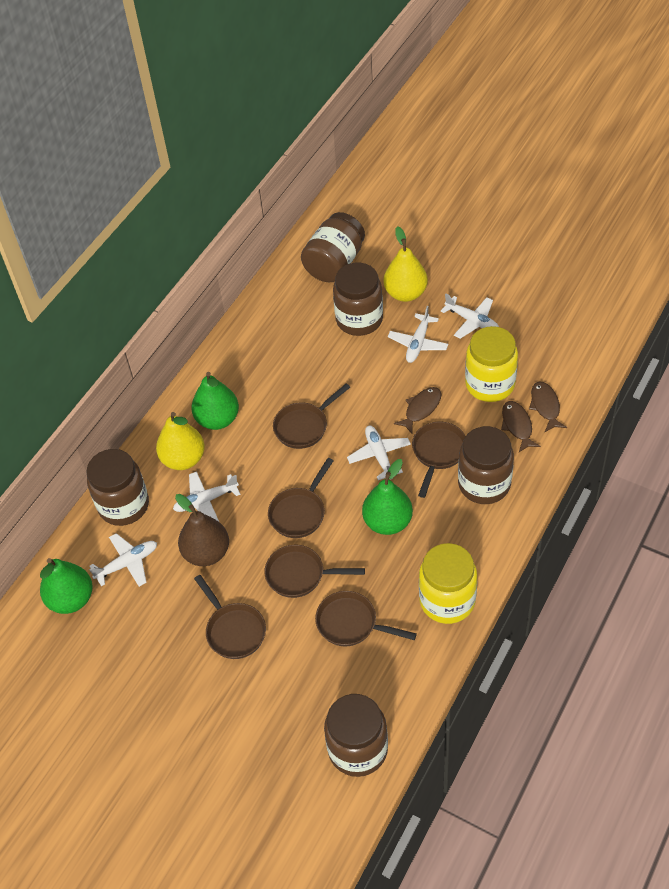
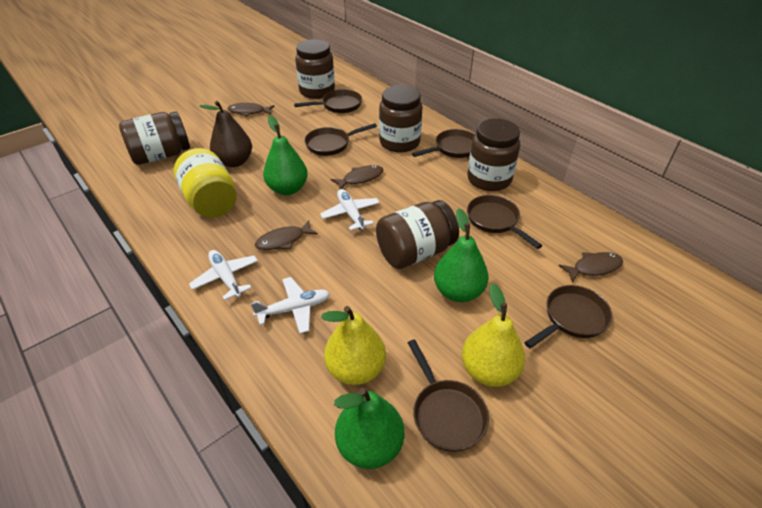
brown fish: 3 -> 4
white plane: 5 -> 3
yellow jar: 2 -> 1

